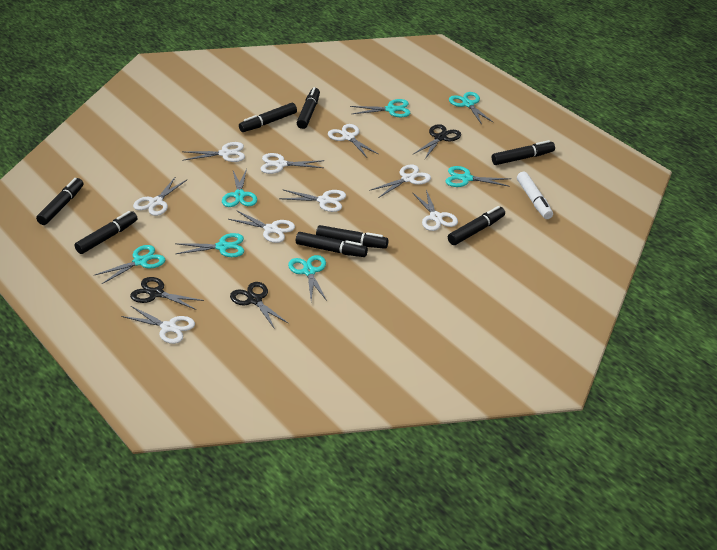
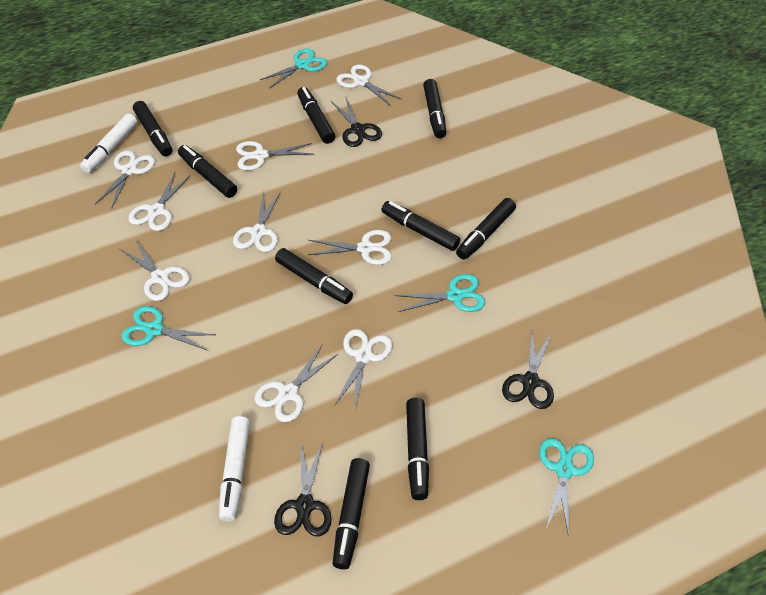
black marker: 8 -> 9
turquoise scissors: 7 -> 4
white marker: 1 -> 2

